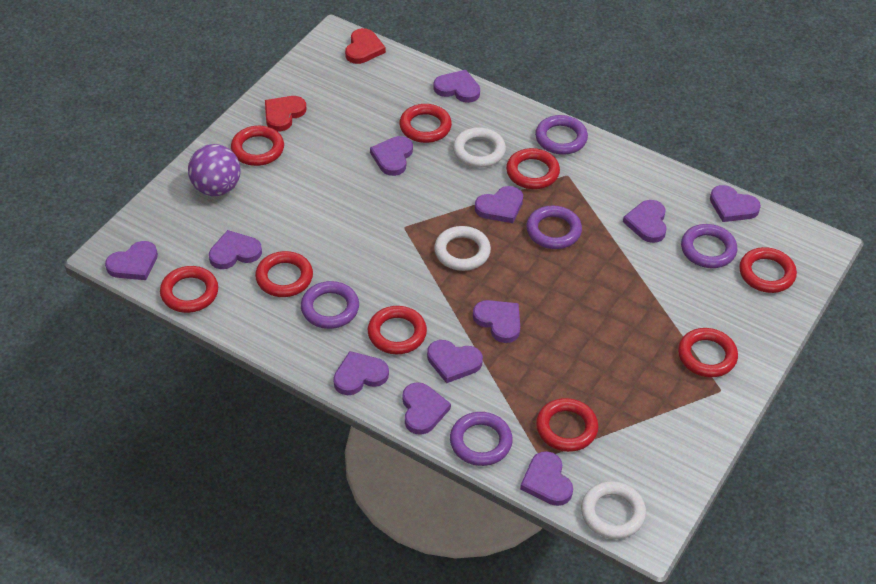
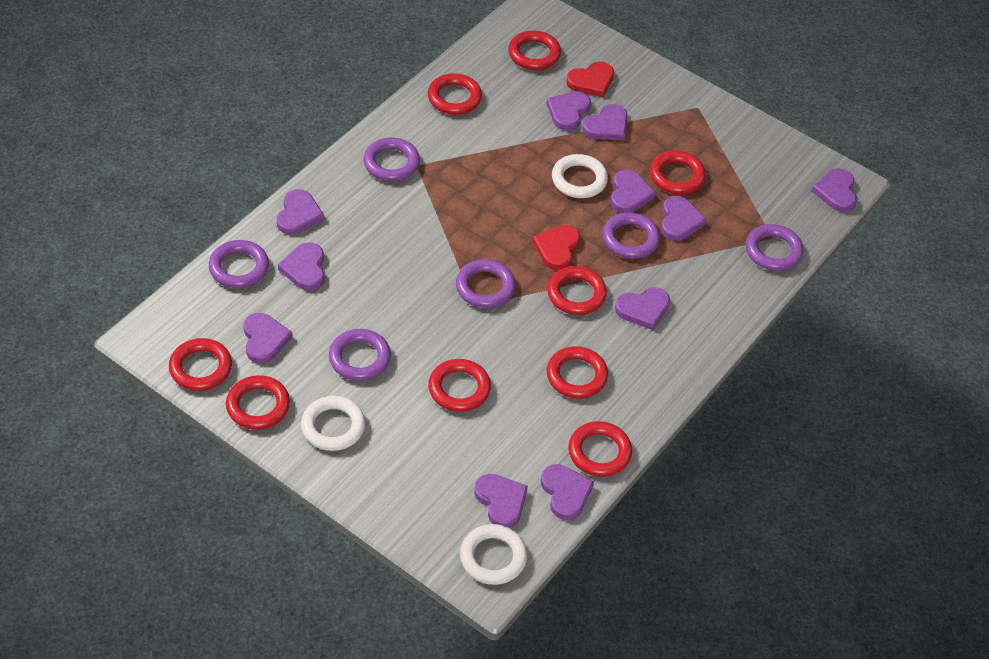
purple ball: 1 -> 0
purple heart: 12 -> 11
purple ring: 5 -> 6

